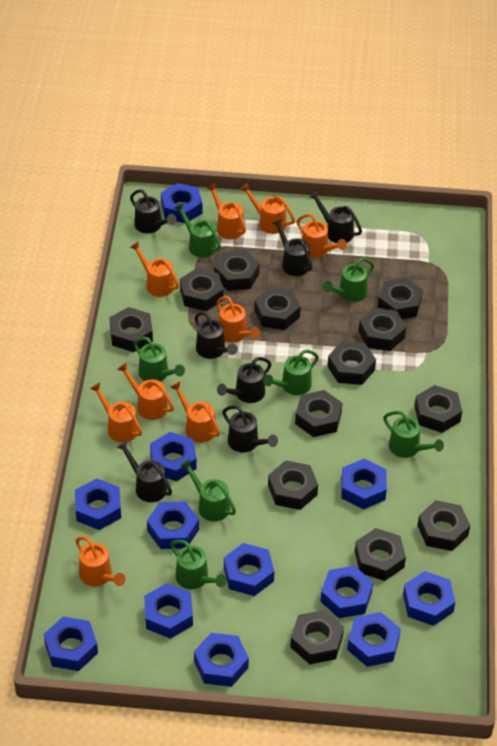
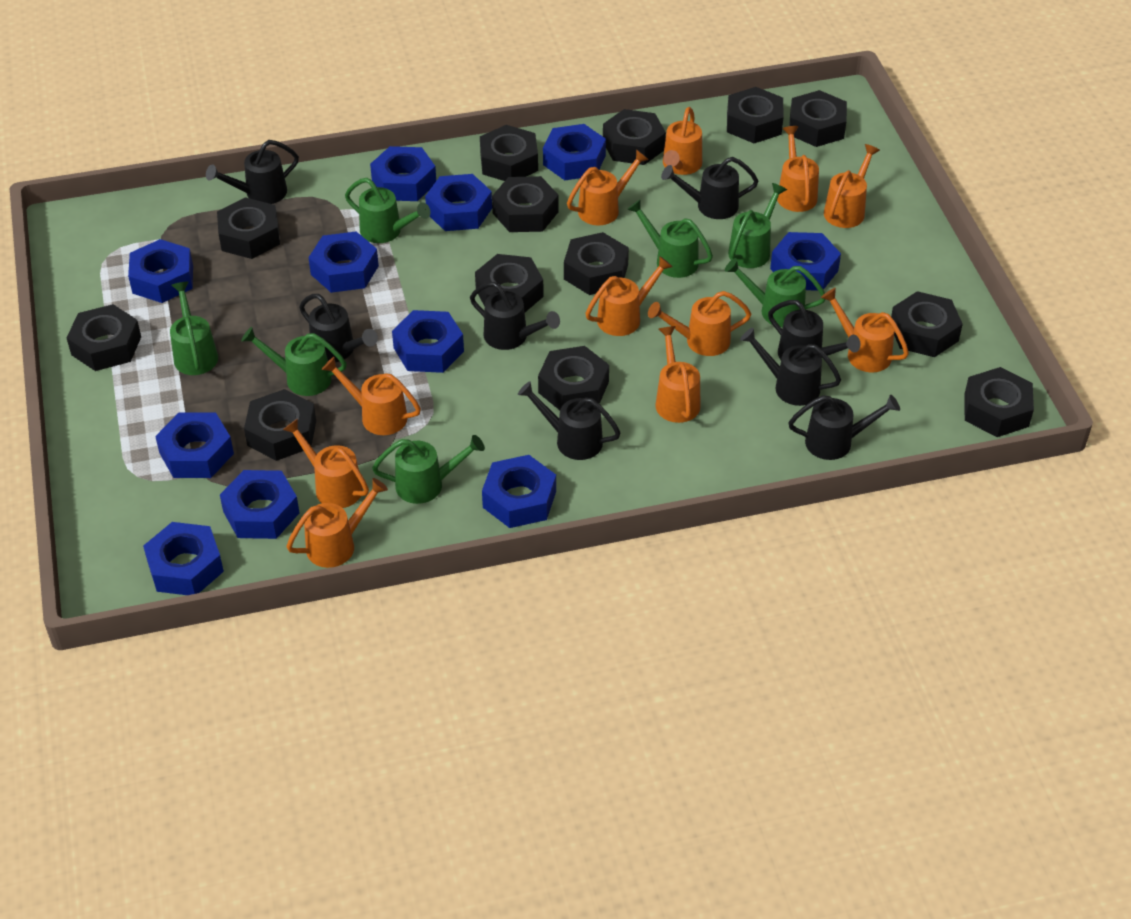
black watering can: 7 -> 8
blue nut: 12 -> 11
orange watering can: 9 -> 11

